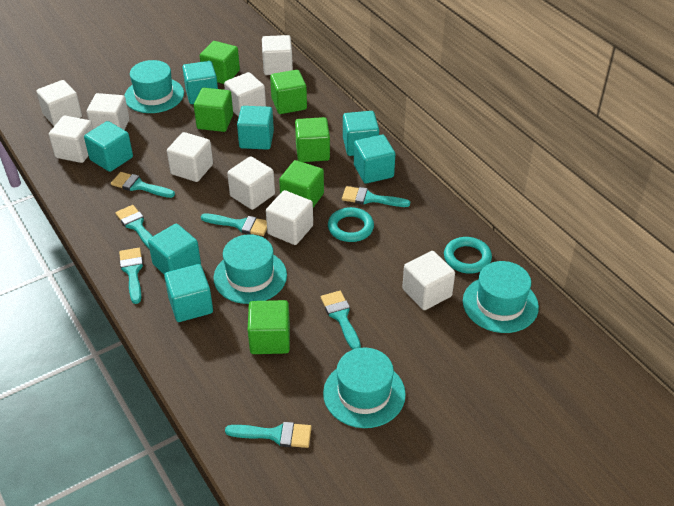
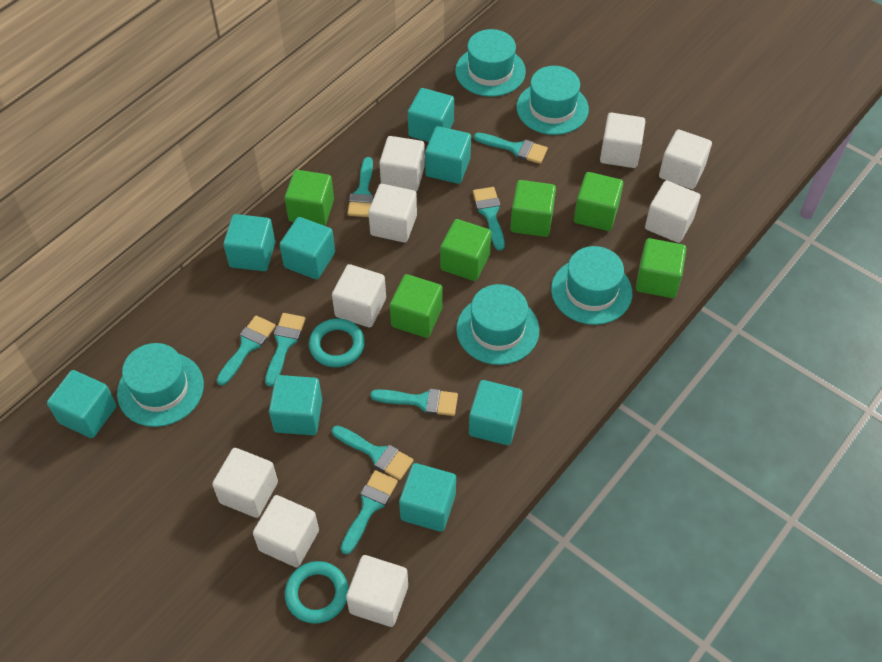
turquoise brush: 7 -> 8
turquoise cube: 7 -> 8
turquoise hat: 4 -> 5

